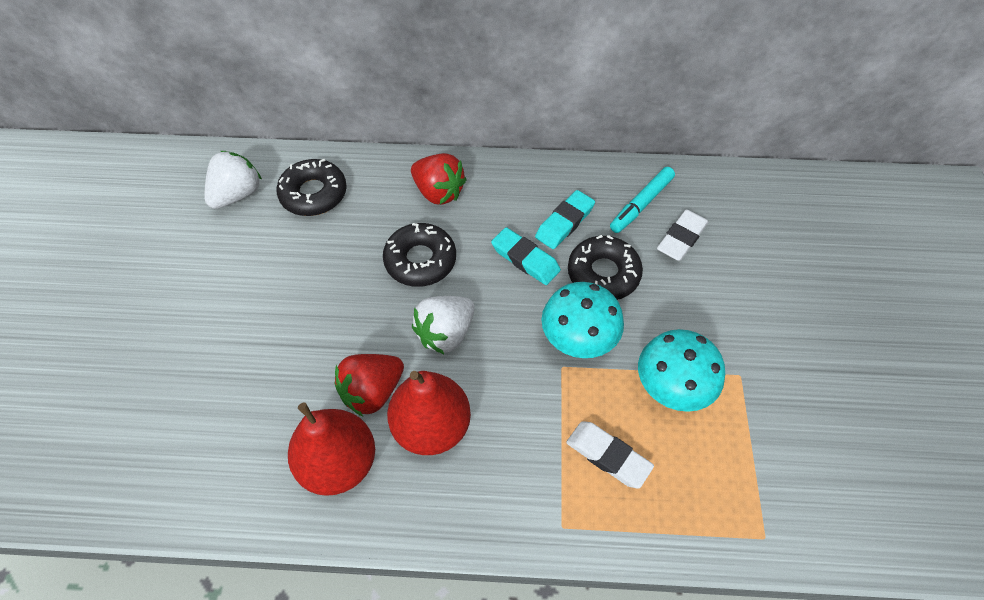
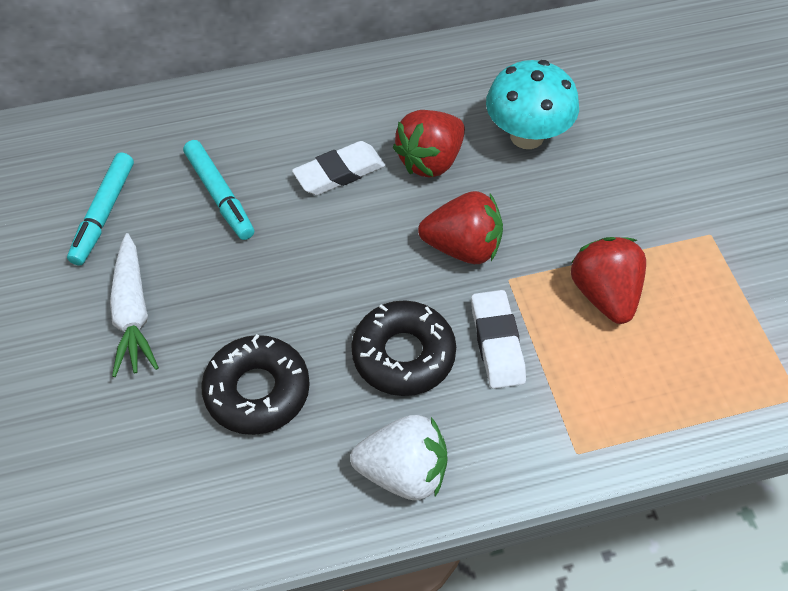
black donut: 3 -> 2
red pear: 2 -> 0
red strawberry: 2 -> 3
turquoise eraser: 2 -> 0
turquoise marker: 1 -> 2
turquoise mushroom: 2 -> 1
white carrot: 0 -> 1
white strawberry: 2 -> 1

